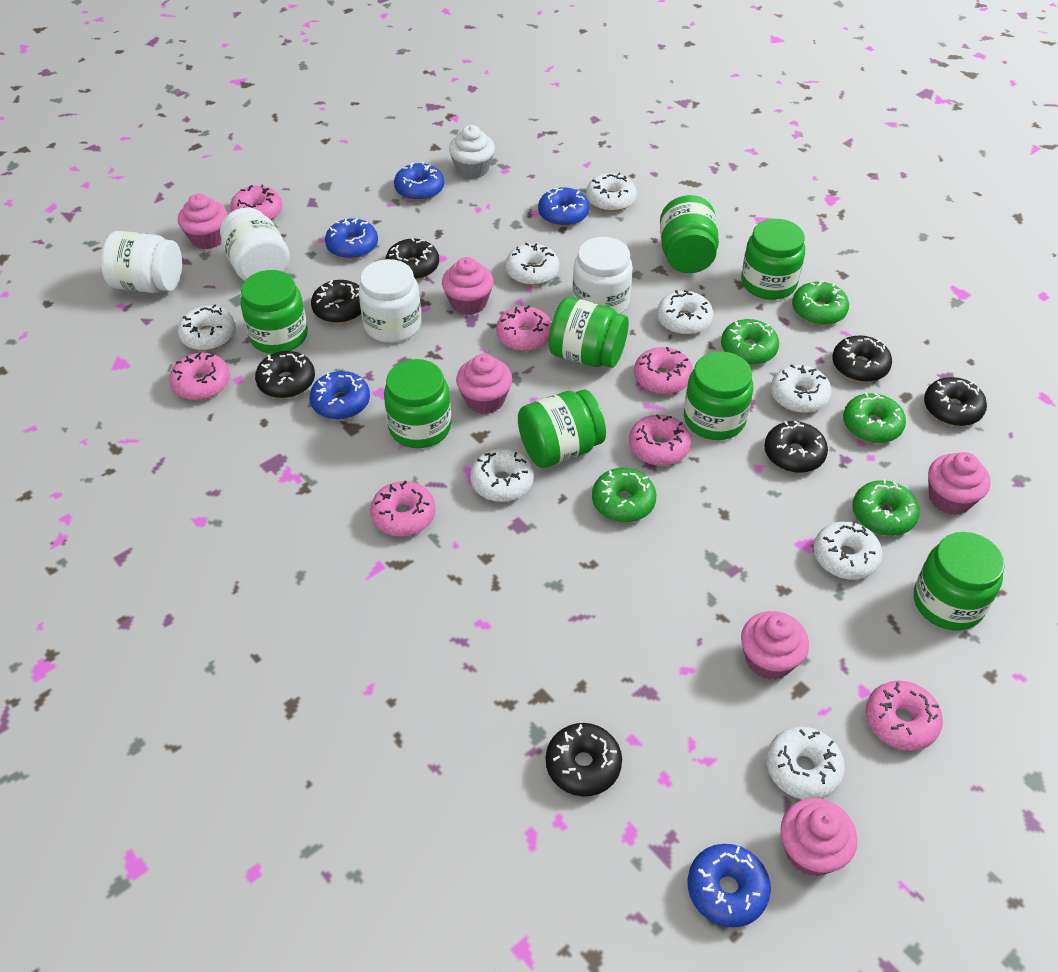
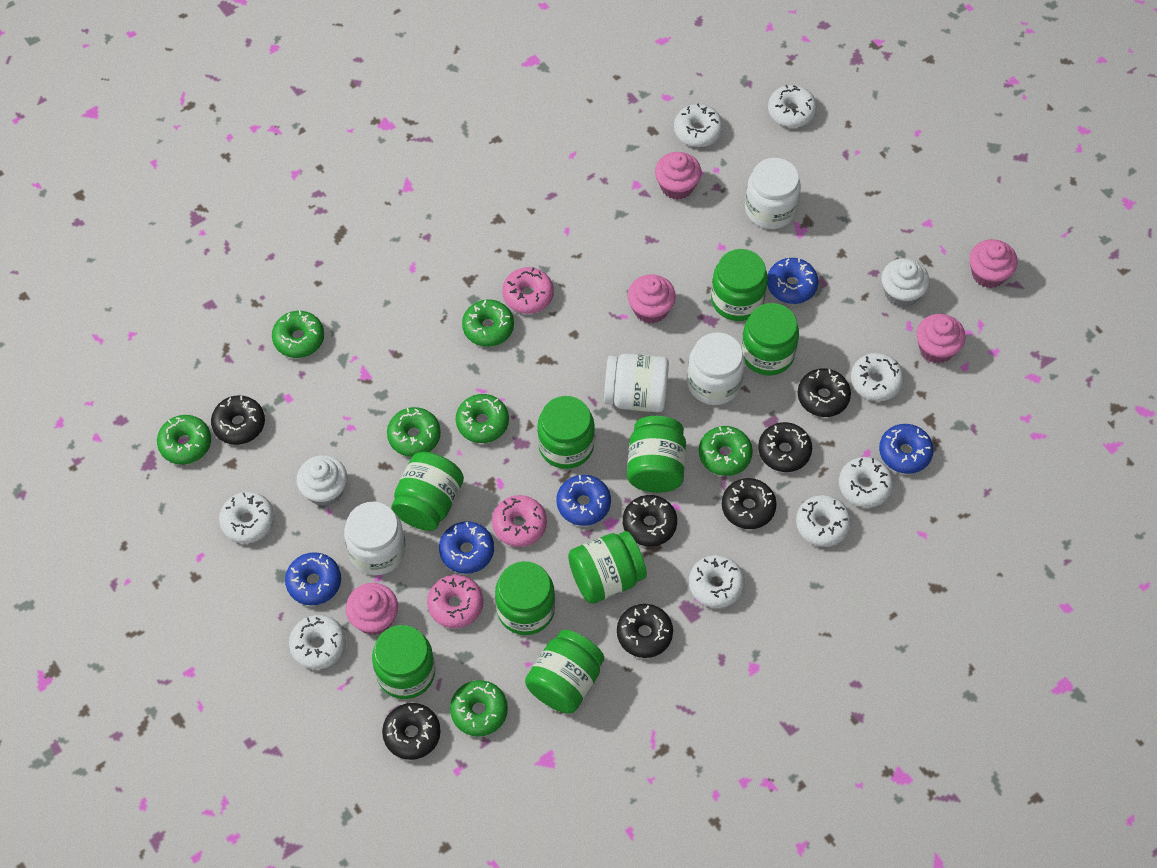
green donut: 5 -> 7
green jar: 8 -> 9
pink cupcake: 6 -> 5
pink donut: 7 -> 3
white cupcake: 1 -> 2

